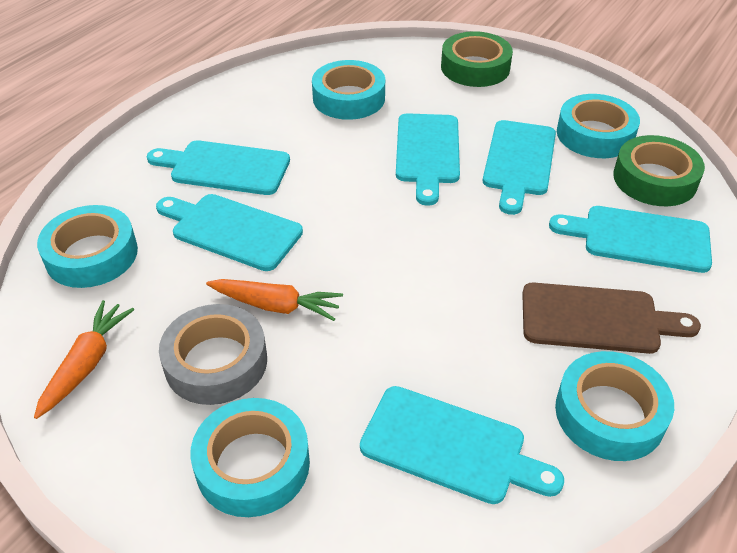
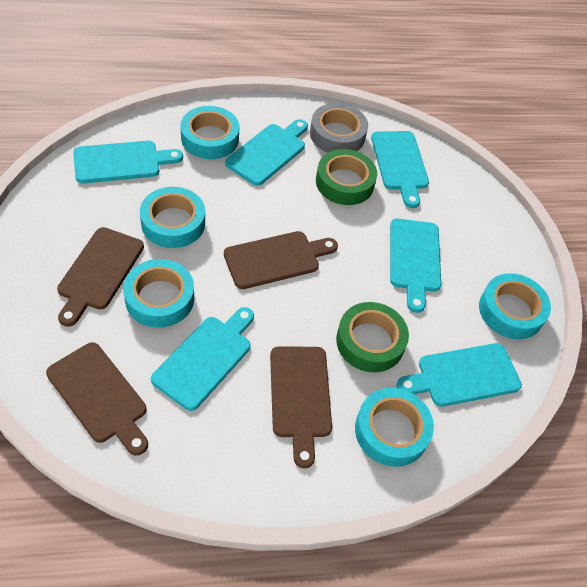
brown cutting board: 1 -> 4
orange carrot: 2 -> 0

